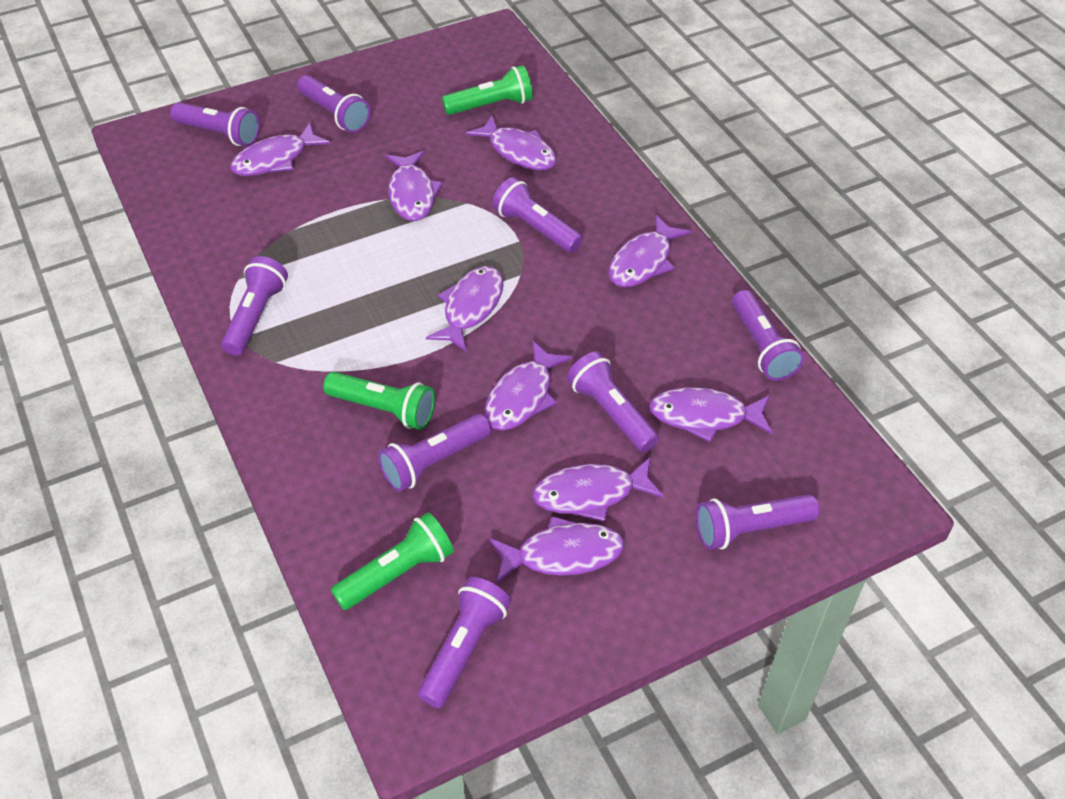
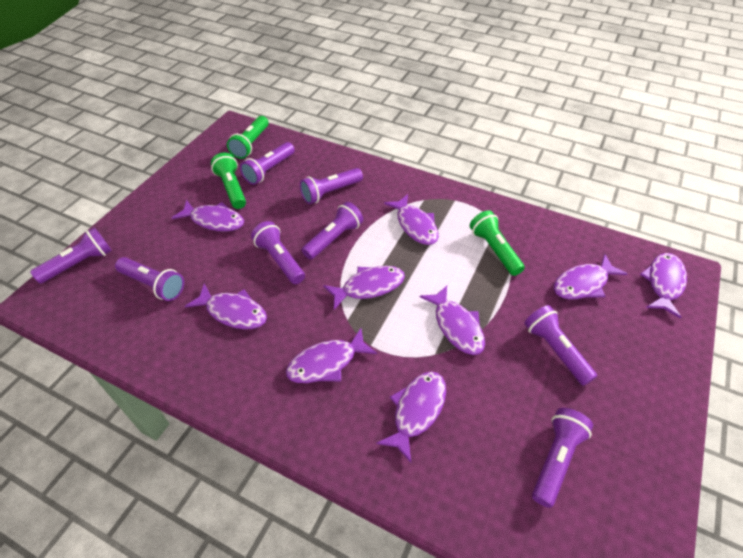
purple flashlight: 9 -> 8

